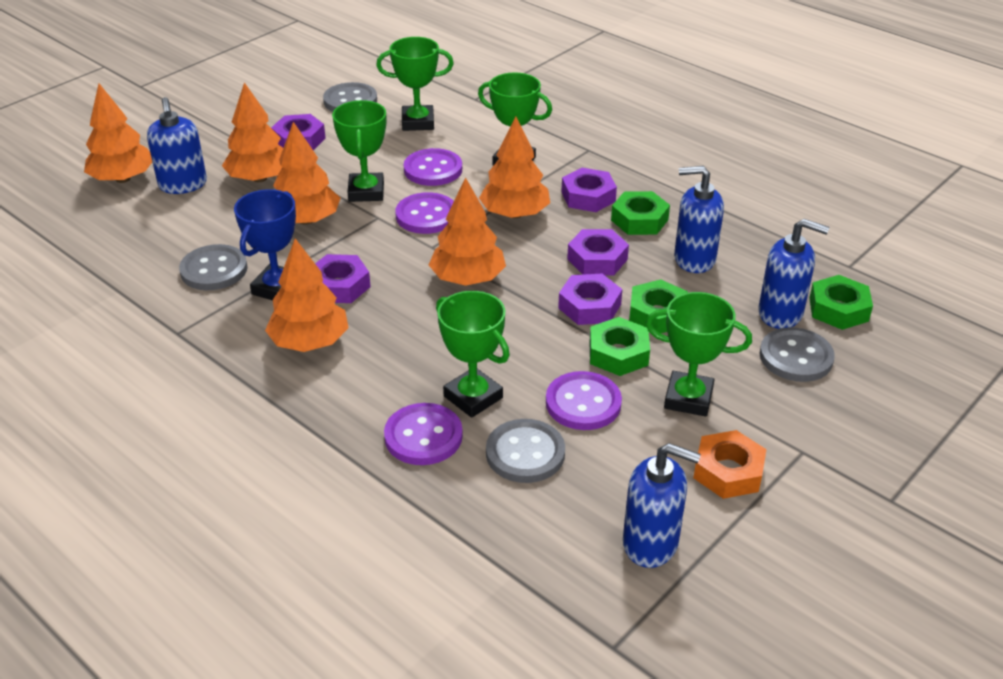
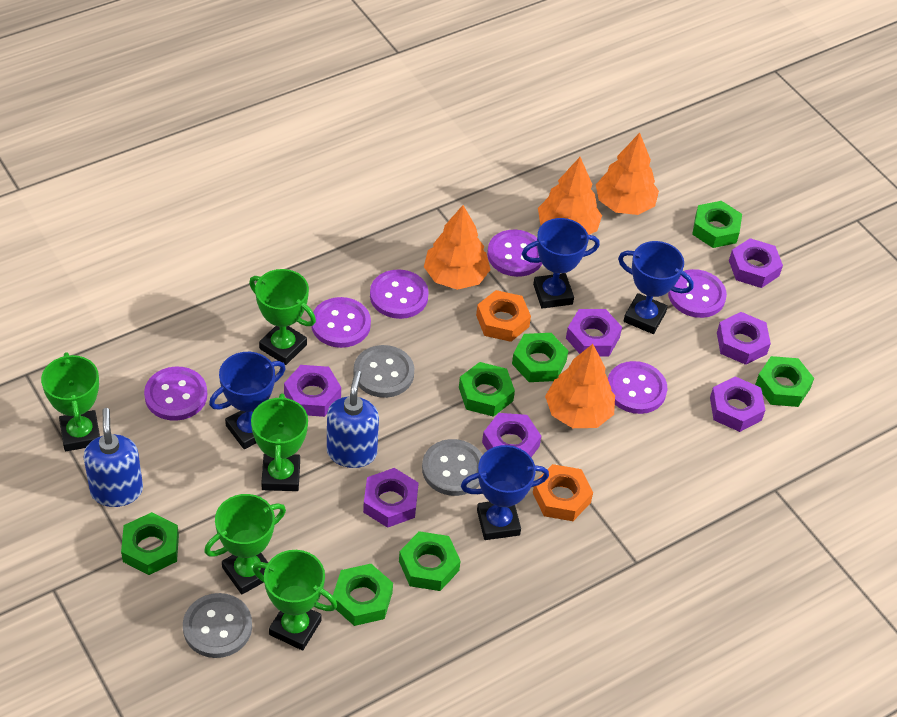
blue soap dispenser: 4 -> 2
blue trophy: 1 -> 4
green nut: 4 -> 7
grey button: 4 -> 3
orange nut: 1 -> 2
orange tree: 6 -> 4
purple button: 4 -> 6
purple nut: 5 -> 7

